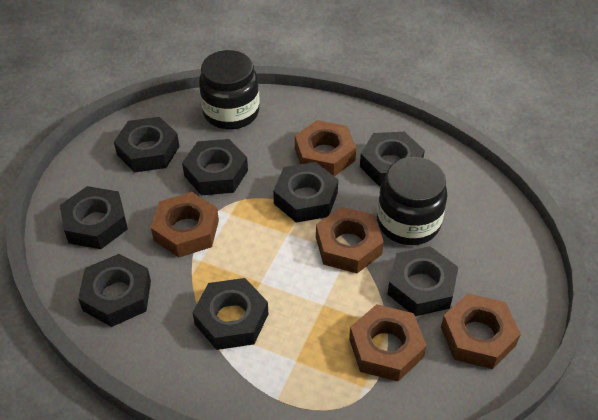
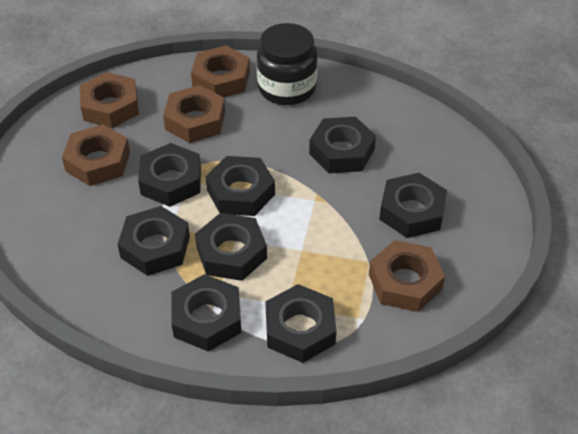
black jar: 2 -> 1

